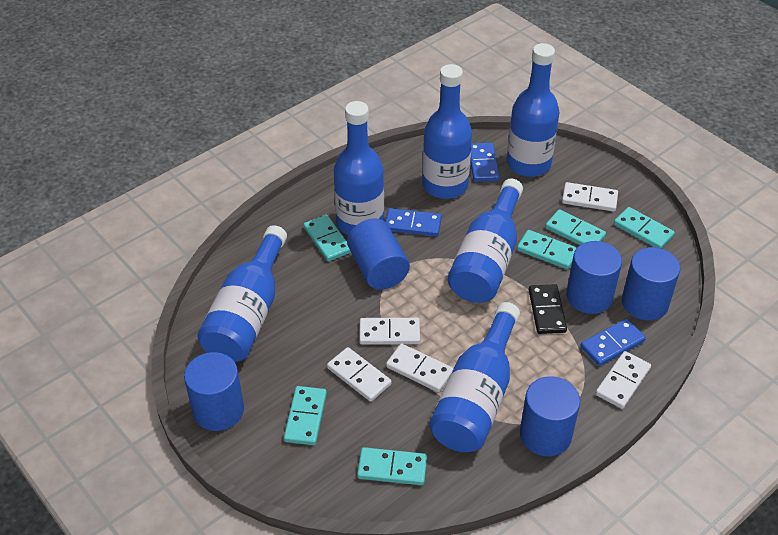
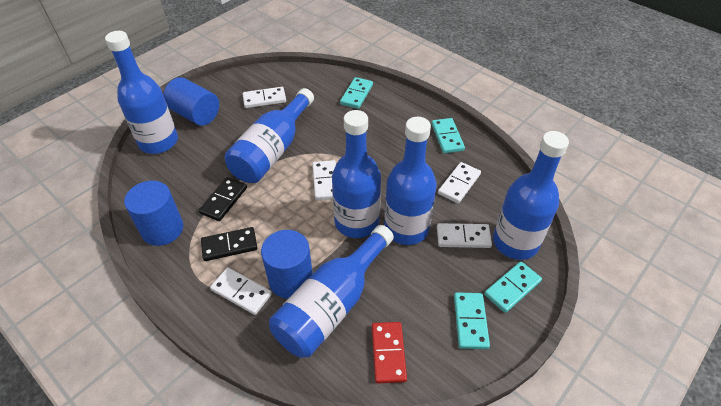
black domino: 1 -> 2
blue cylinder: 5 -> 3
blue domino: 3 -> 0
red domino: 0 -> 1
turquoise domino: 6 -> 4

